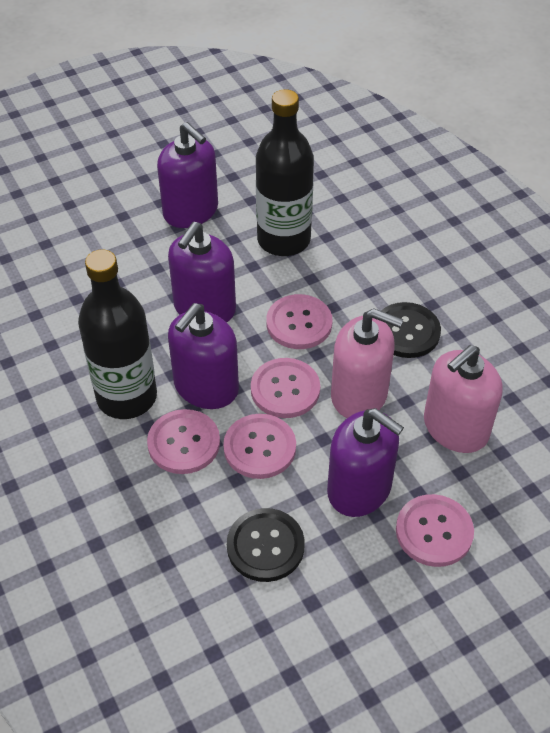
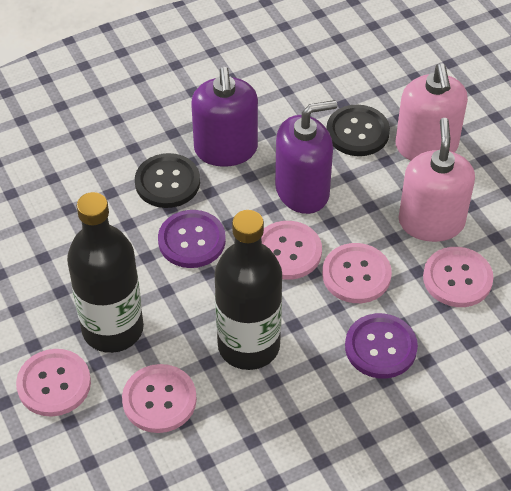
purple button: 0 -> 2
purple soap dispenser: 4 -> 2

